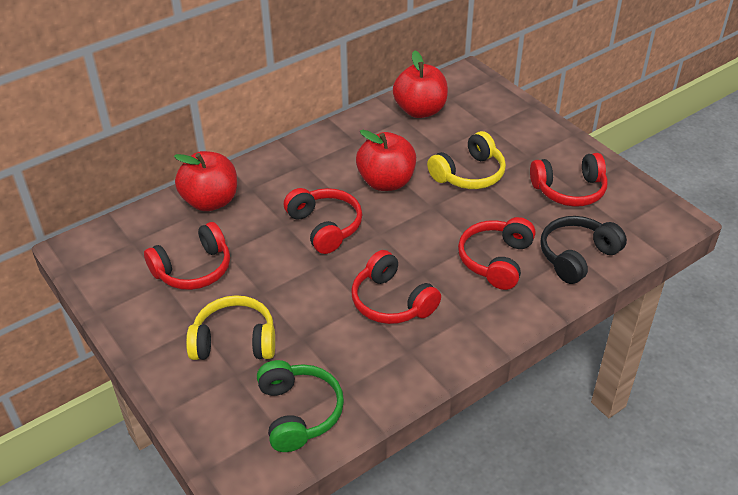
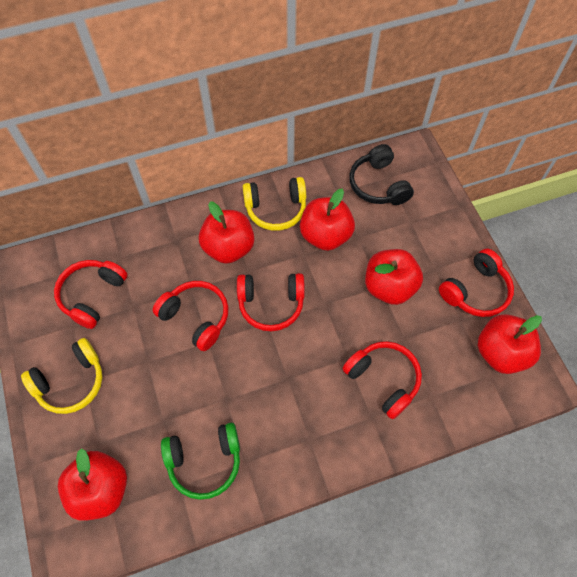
red apple: 3 -> 5

